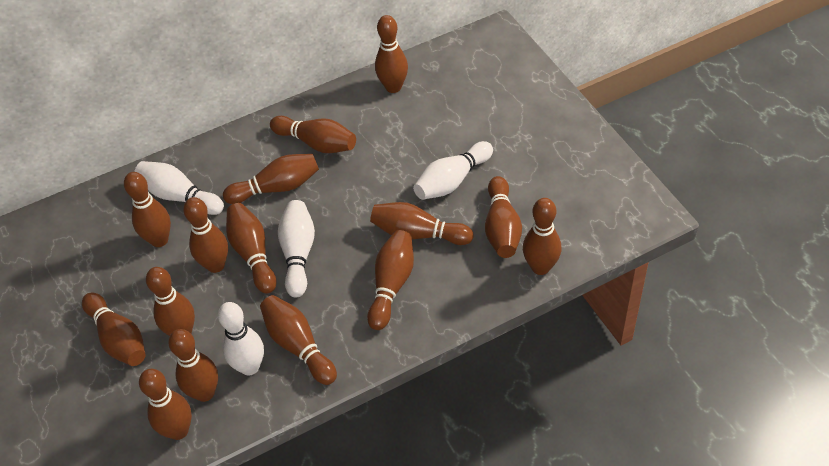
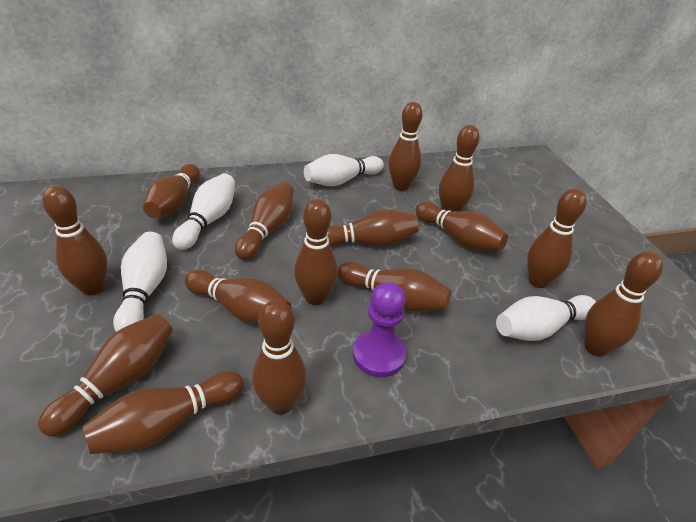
purple pawn: 0 -> 1

